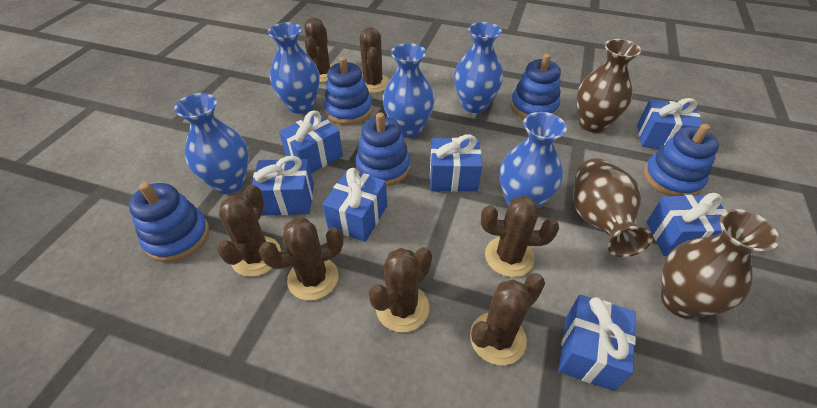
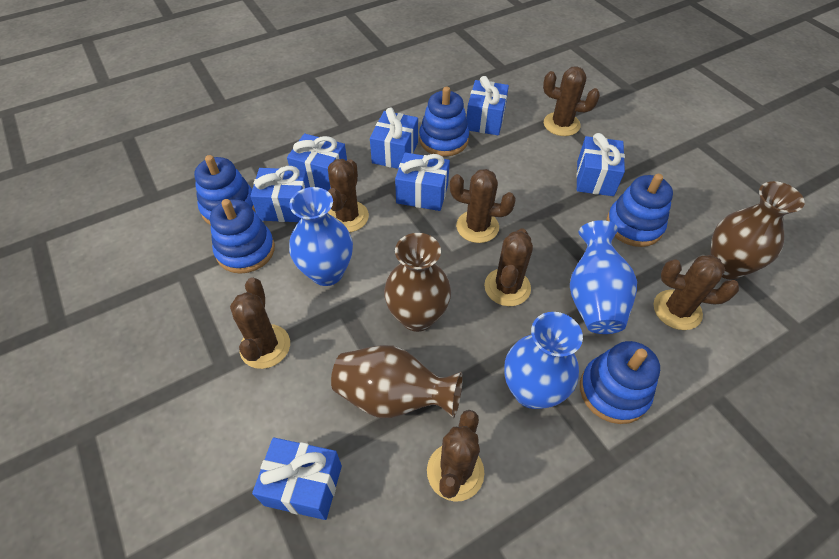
blue vase: 5 -> 3

